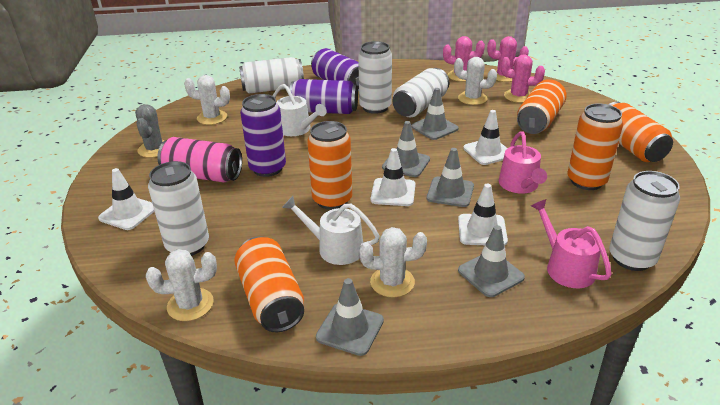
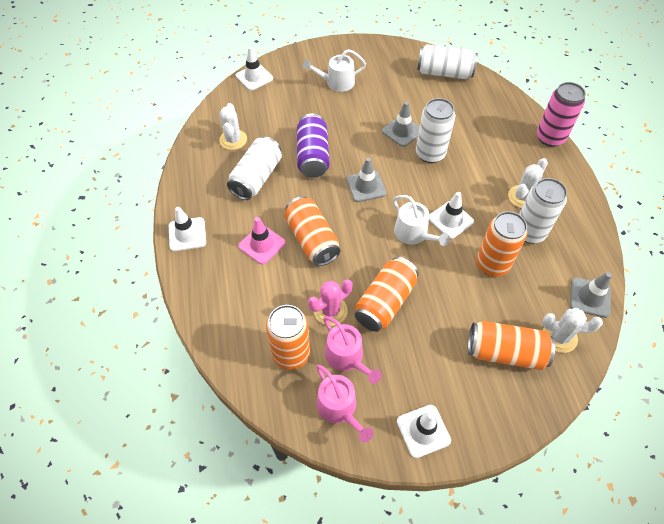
grey cactus: 1 -> 0
grey traffic cone: 5 -> 3
pink cactus: 3 -> 1
pink traffic cone: 0 -> 1
purple can: 3 -> 1
white cactus: 4 -> 3
white can: 5 -> 4

